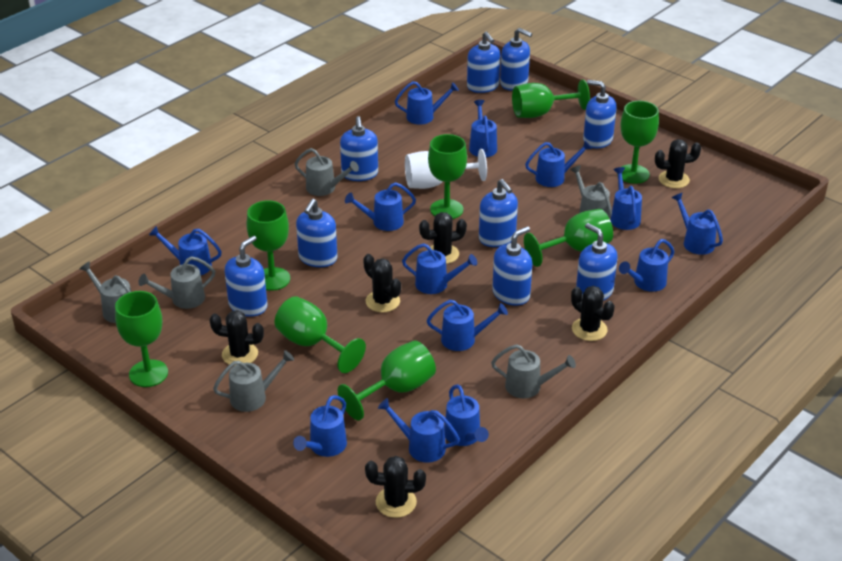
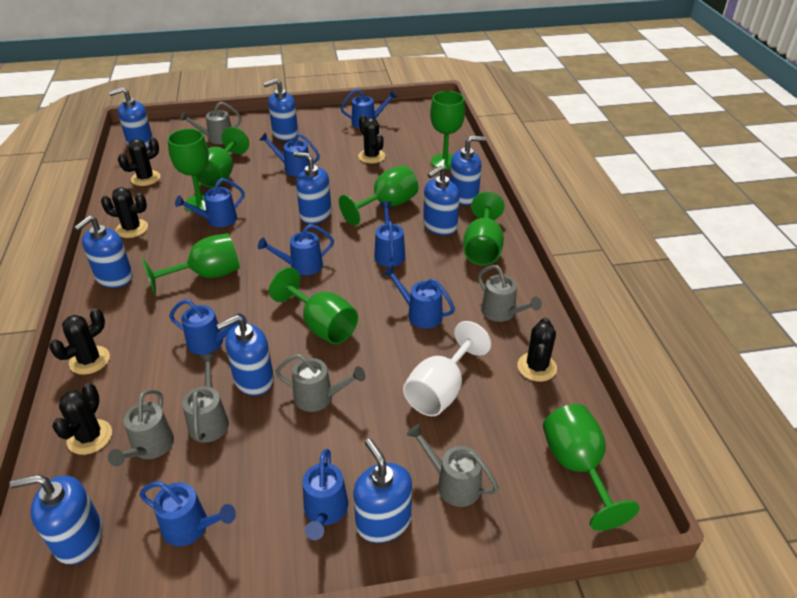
blue watering can: 13 -> 9

